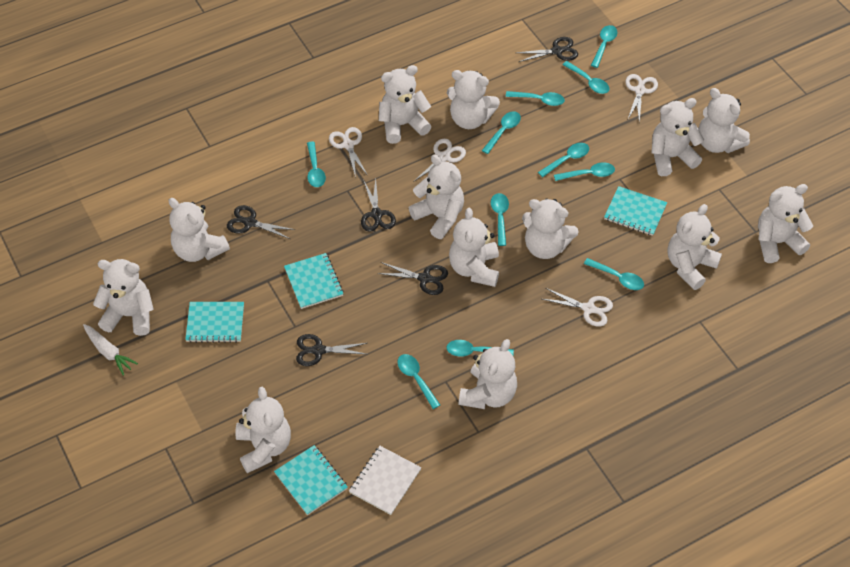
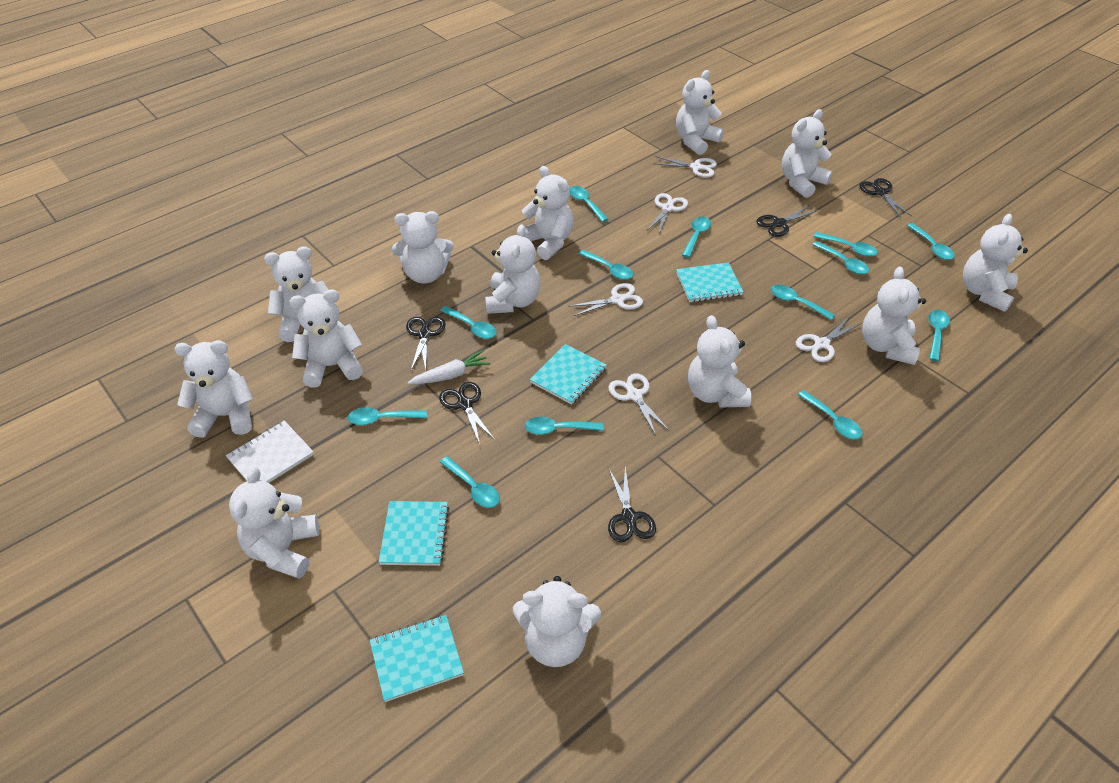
turquoise spoon: 11 -> 13
white scissors: 4 -> 5

